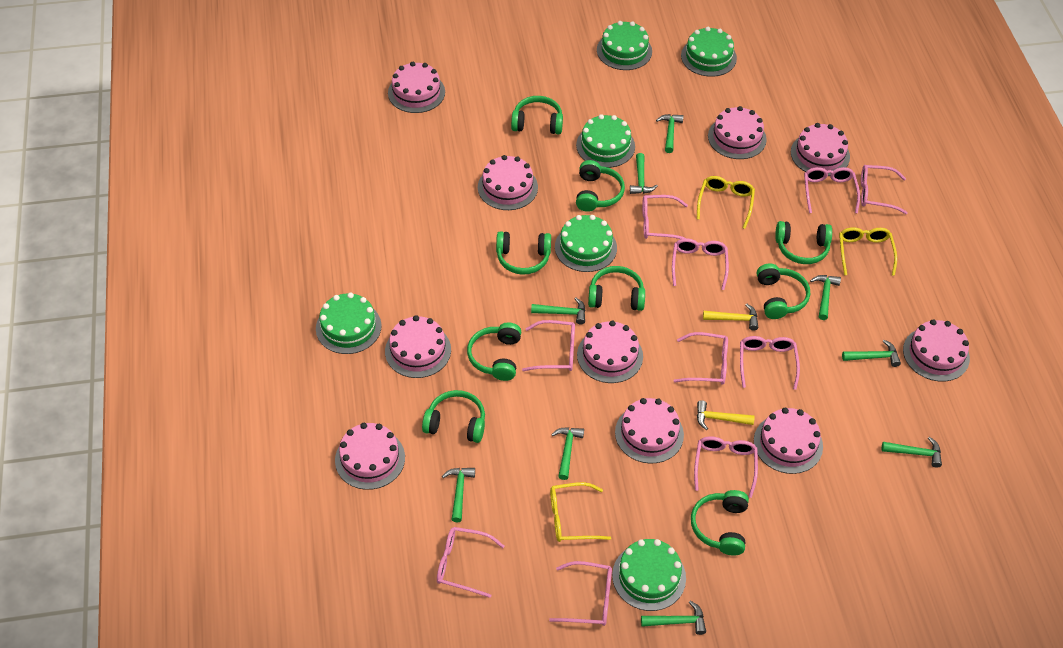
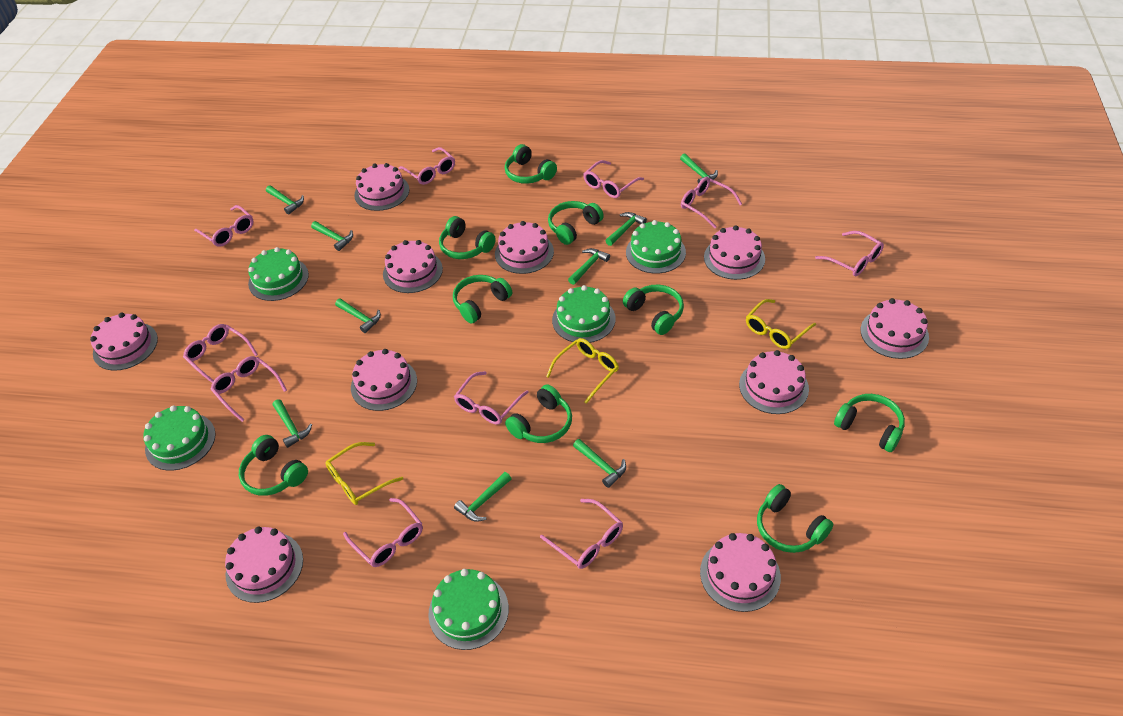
green cake: 6 -> 5
yellow hammer: 2 -> 0

